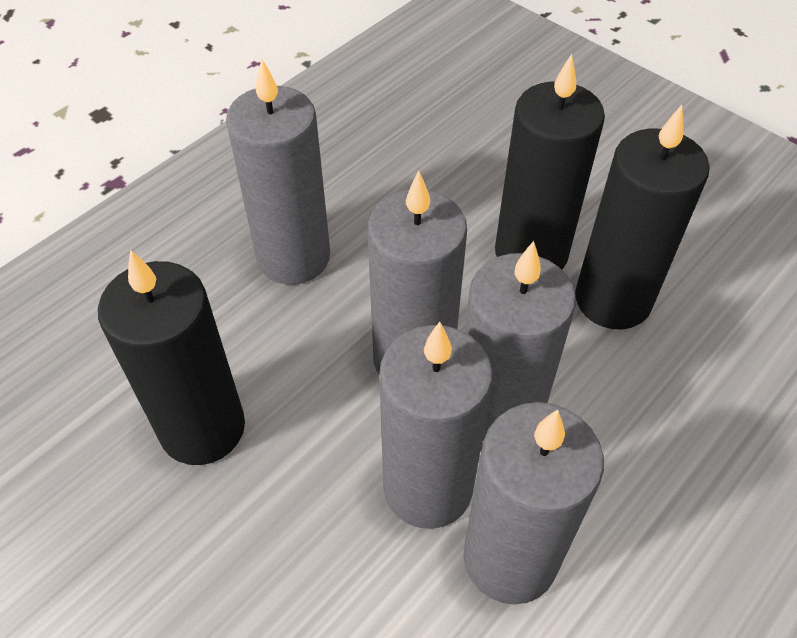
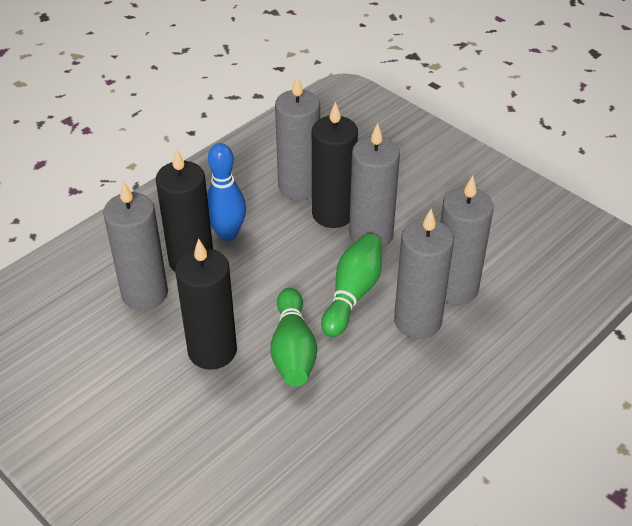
blue bowling pin: 0 -> 1
green bowling pin: 0 -> 2

